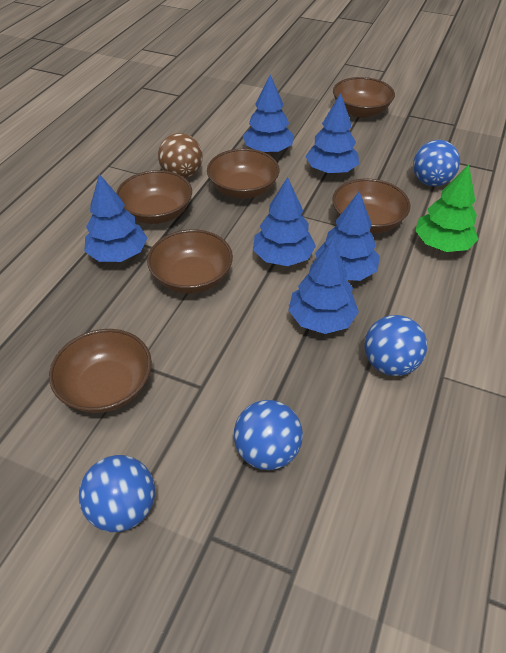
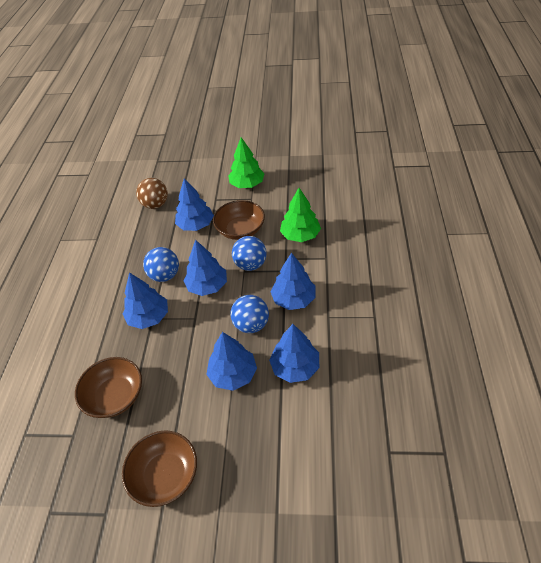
blue ball: 4 -> 3
brown bowl: 6 -> 3
green tree: 1 -> 2

